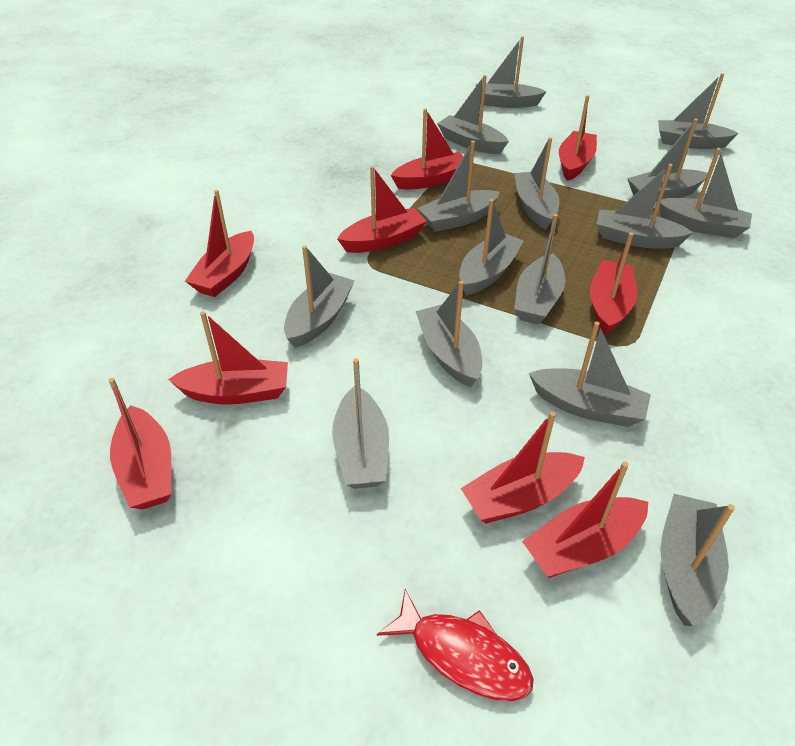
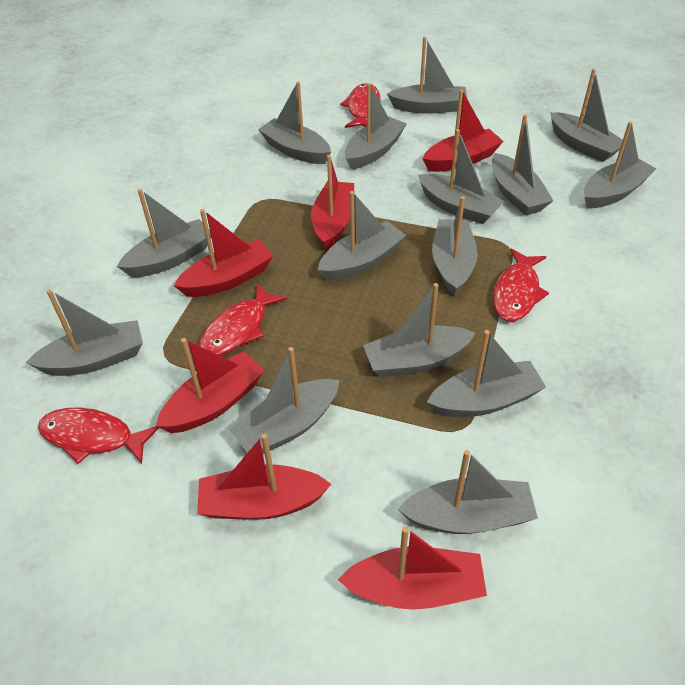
red boat: 9 -> 6
red fish: 1 -> 4

